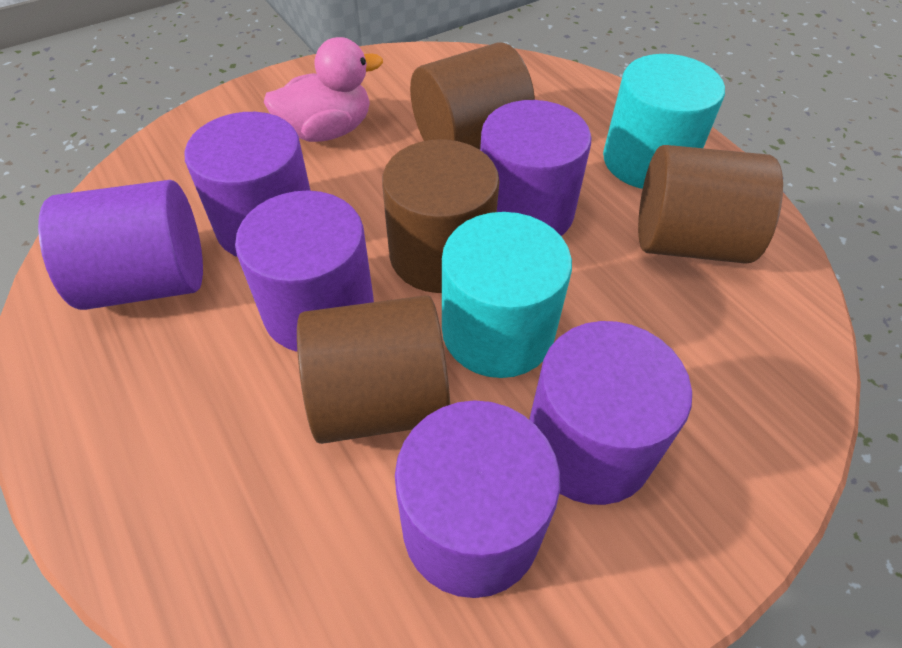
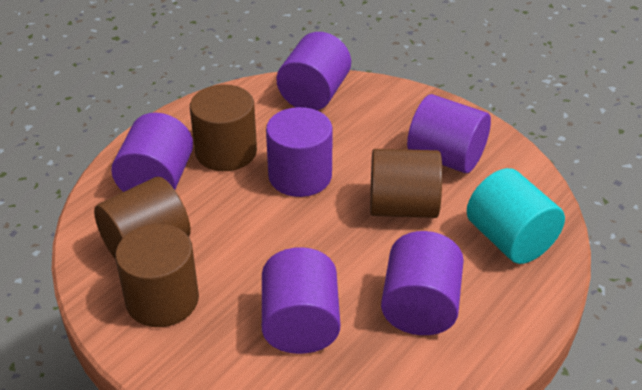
pink duck: 1 -> 0
turquoise cylinder: 2 -> 1

